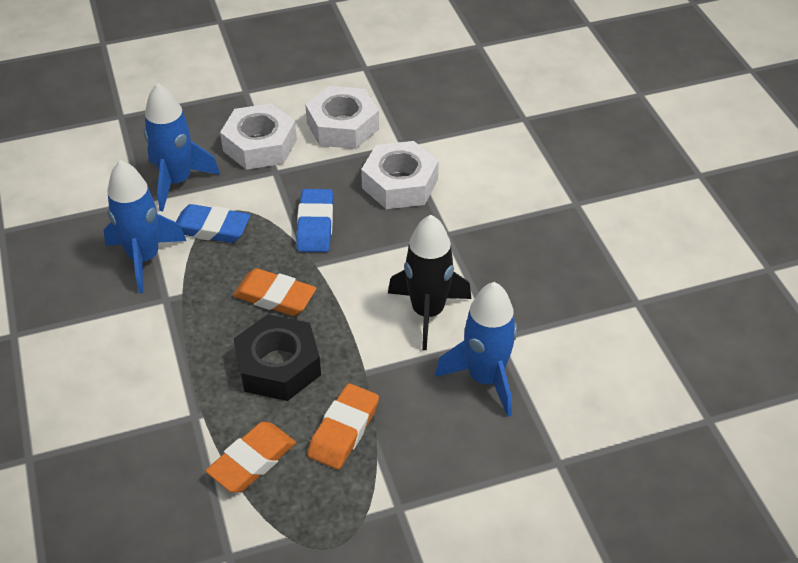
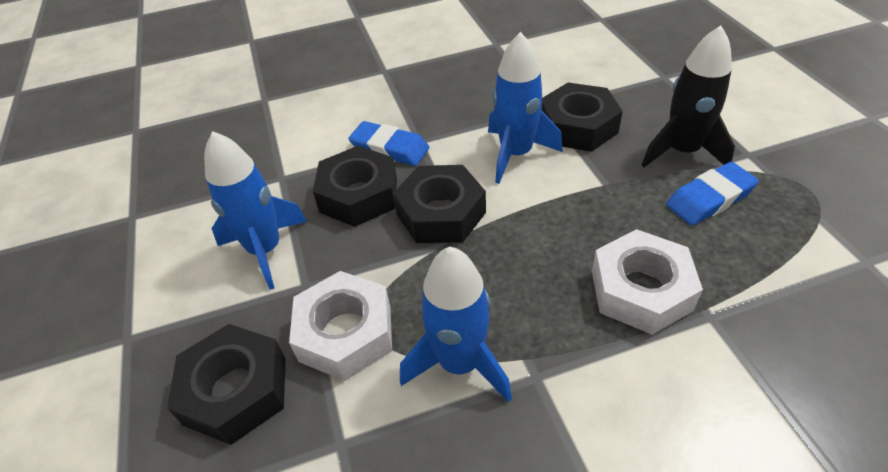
black nut: 1 -> 4
orange eraser: 3 -> 0
white nut: 3 -> 2

